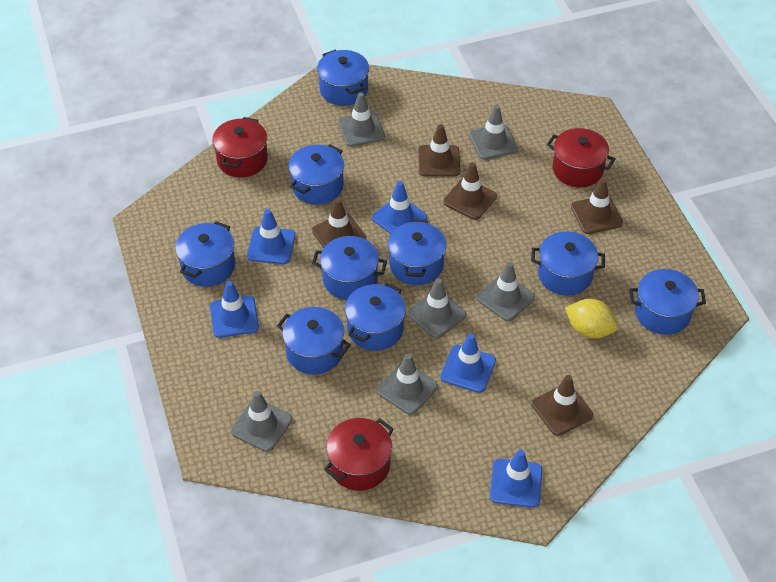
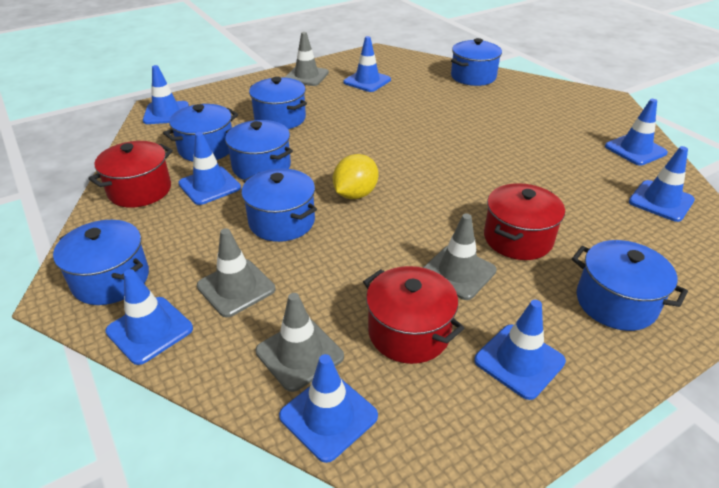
blue pot: 9 -> 7
blue traffic cone: 5 -> 8
brown traffic cone: 5 -> 0
grey traffic cone: 6 -> 4

